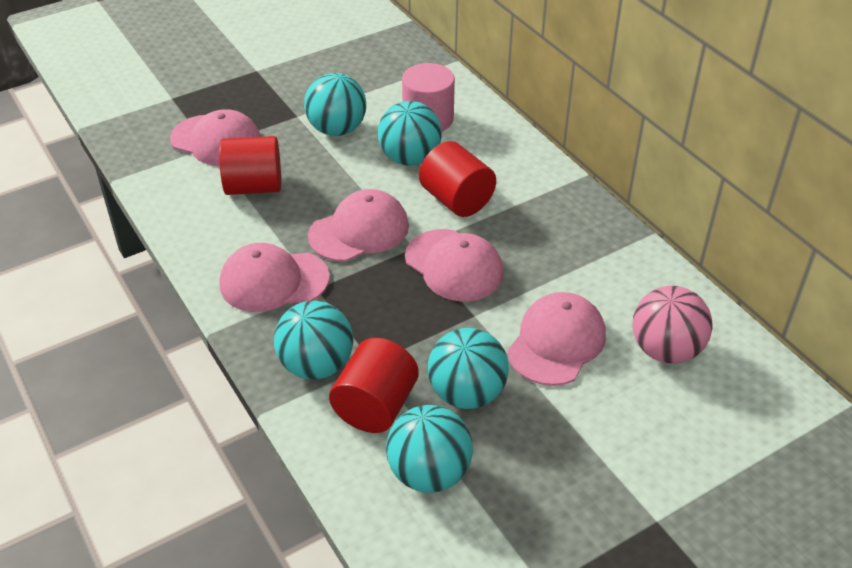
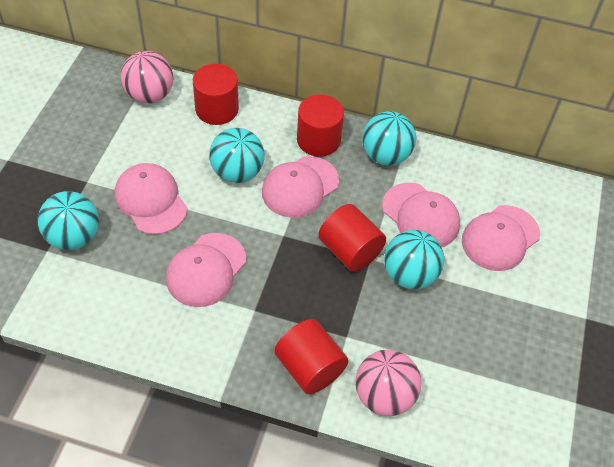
pink ball: 1 -> 2
pink cylinder: 1 -> 0
red cylinder: 3 -> 4
turquoise ball: 5 -> 4

